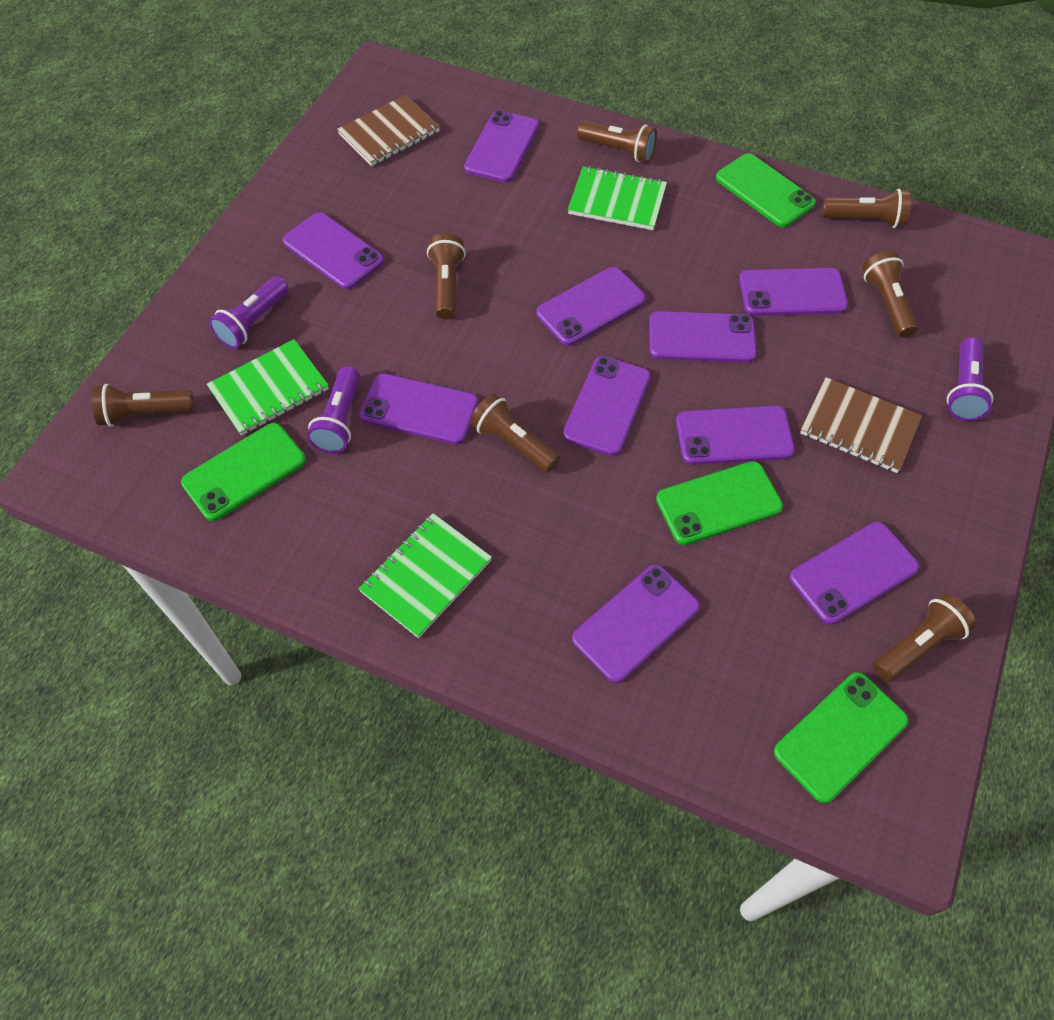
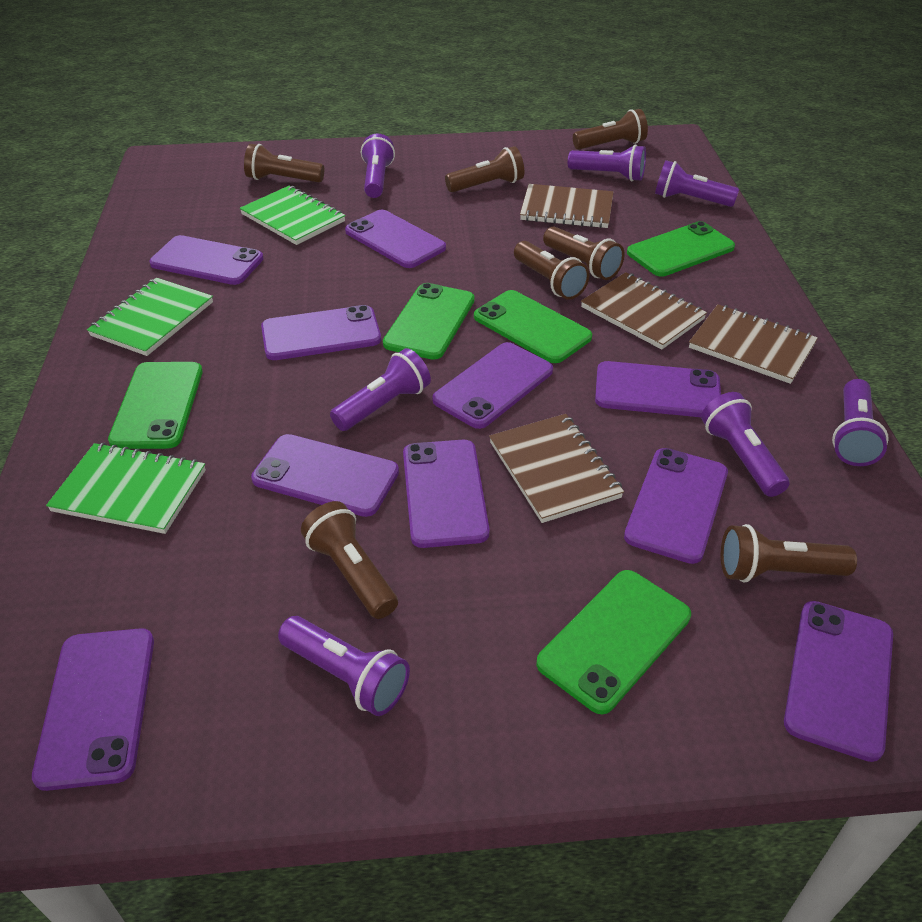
brown notebook: 2 -> 4
green phone: 4 -> 5
purple flashlight: 3 -> 7

